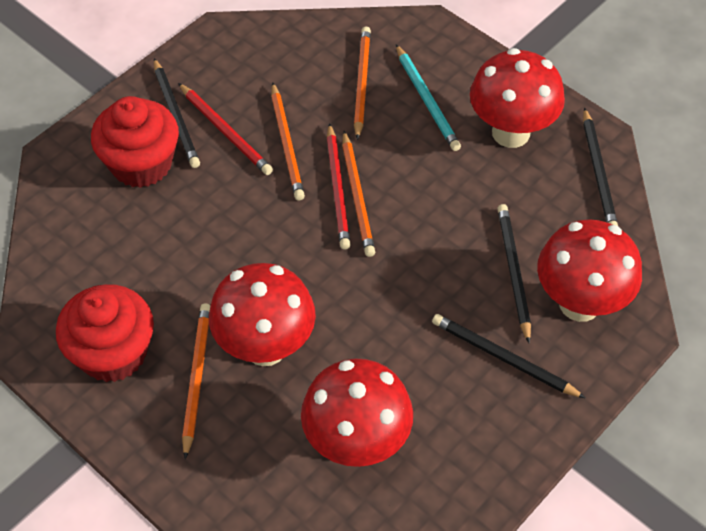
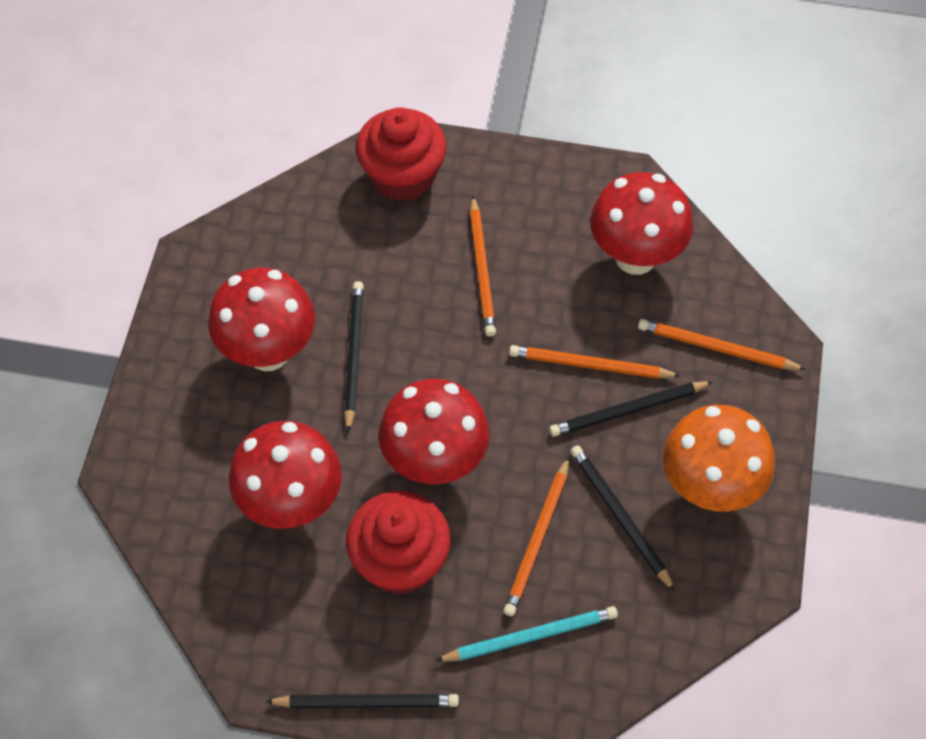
orange mushroom: 0 -> 1
red pencil: 2 -> 0

